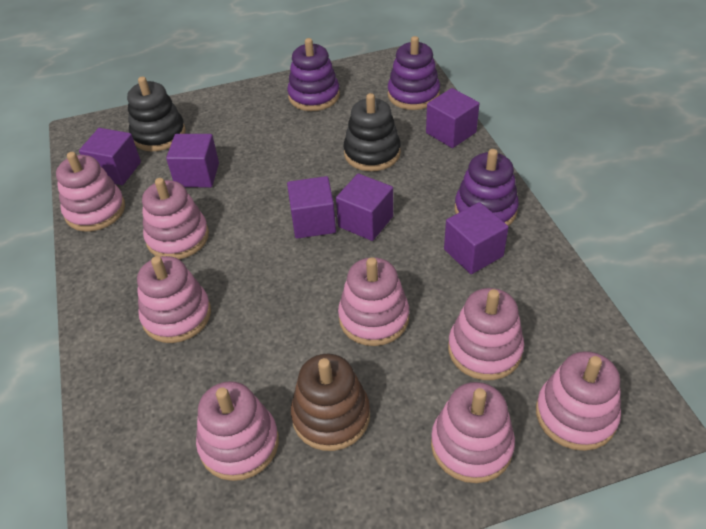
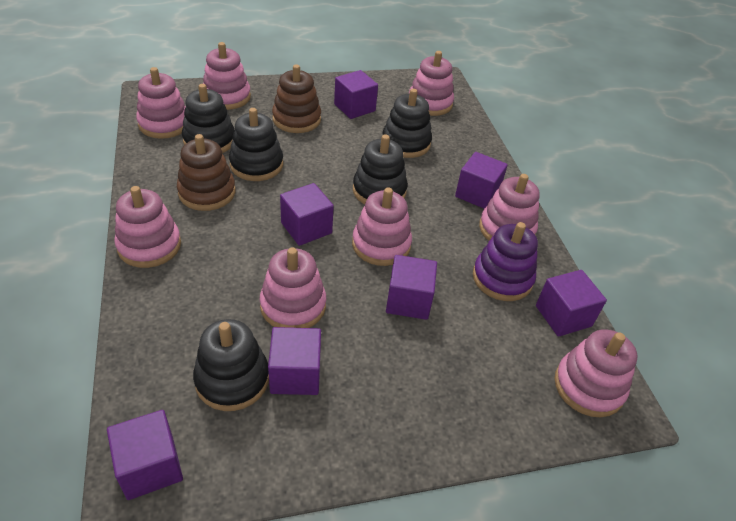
black stacking toy: 2 -> 5
brown stacking toy: 1 -> 2
purple cube: 6 -> 7
purple stacking toy: 3 -> 1

